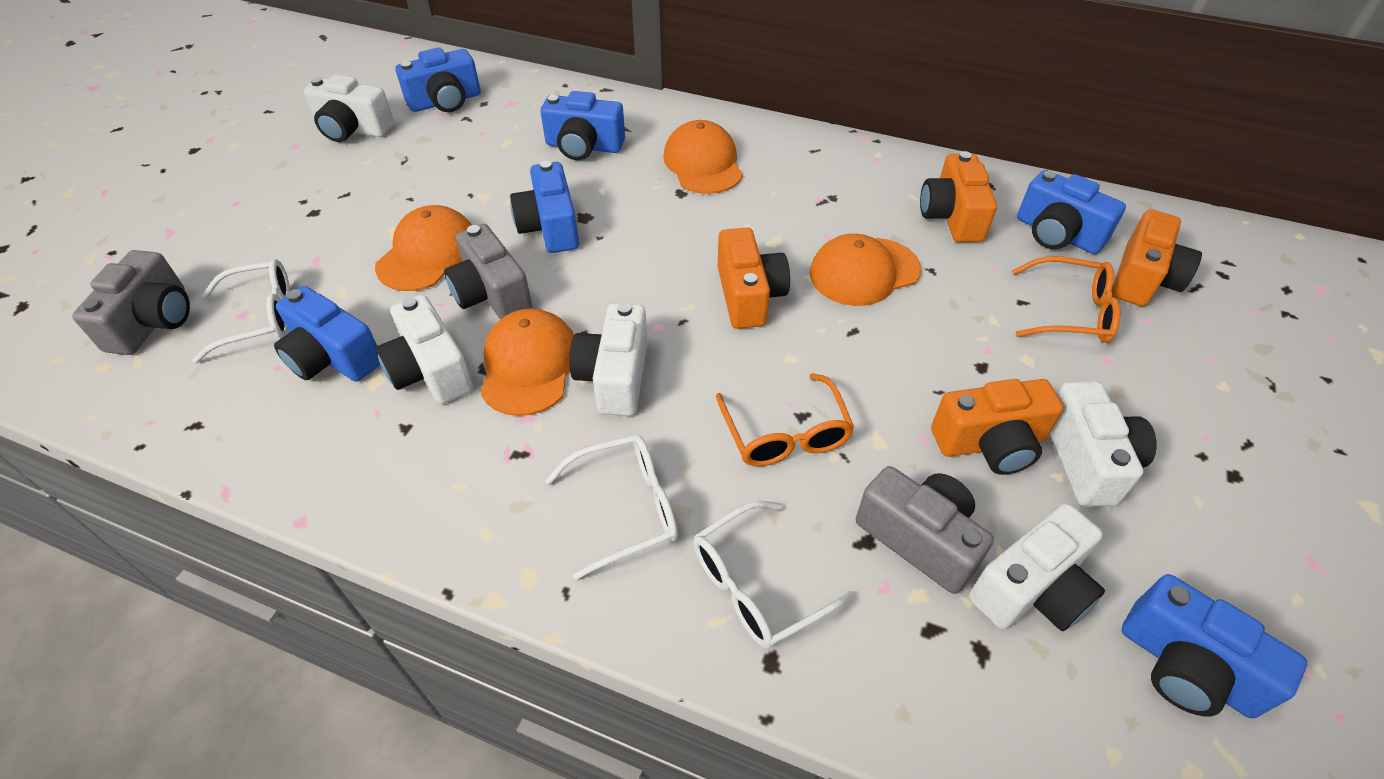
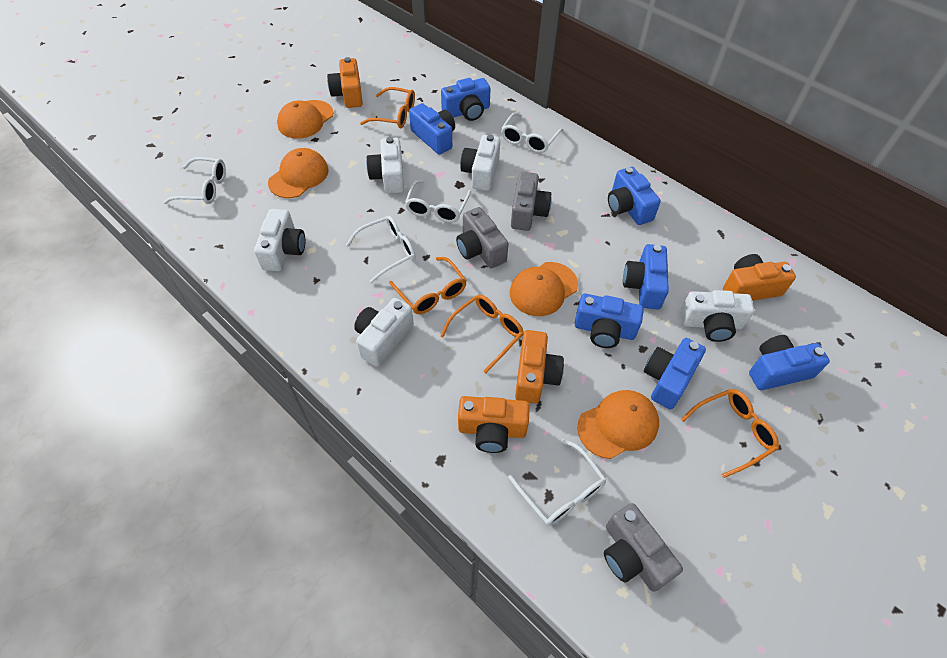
blue camera: 6 -> 7
orange glasses: 2 -> 4
white glasses: 3 -> 5

